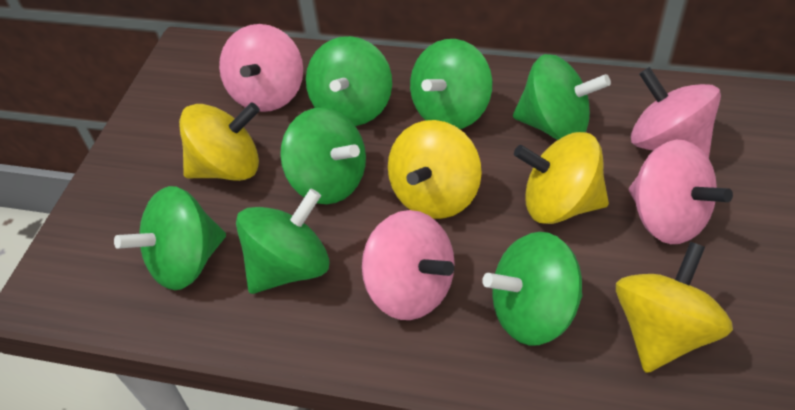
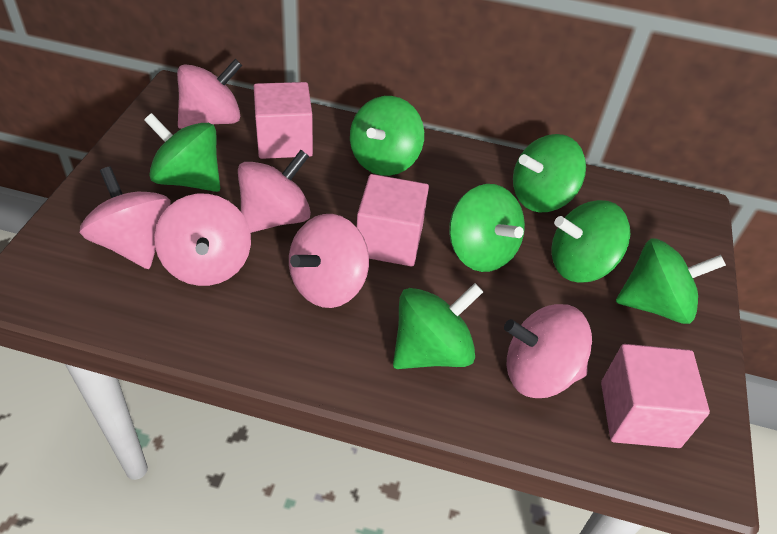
pink cube: 0 -> 3
pink spinning top: 4 -> 6
yellow spinning top: 4 -> 0

